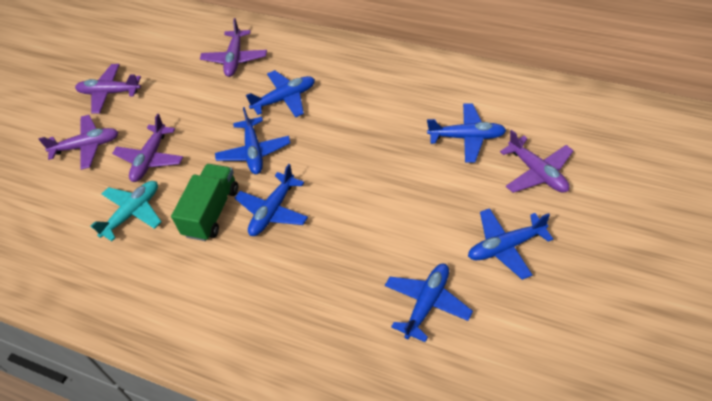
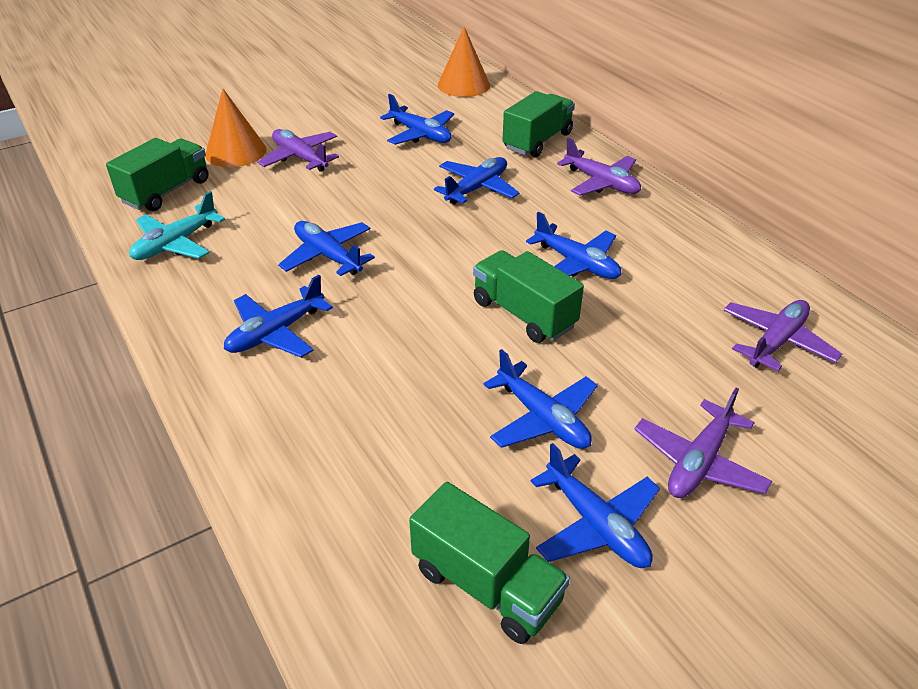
blue plane: 6 -> 7
green truck: 1 -> 4
orange cone: 0 -> 2
purple plane: 5 -> 4

